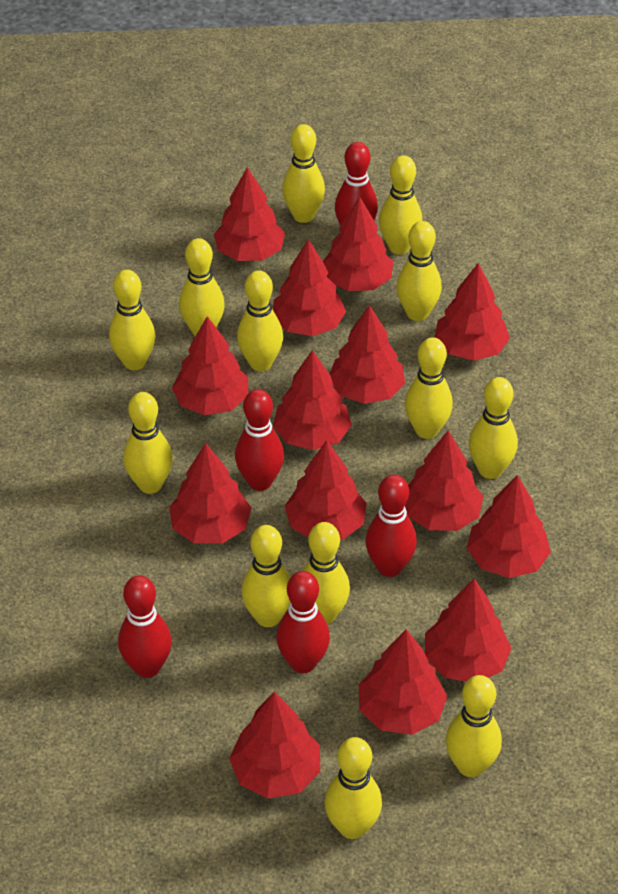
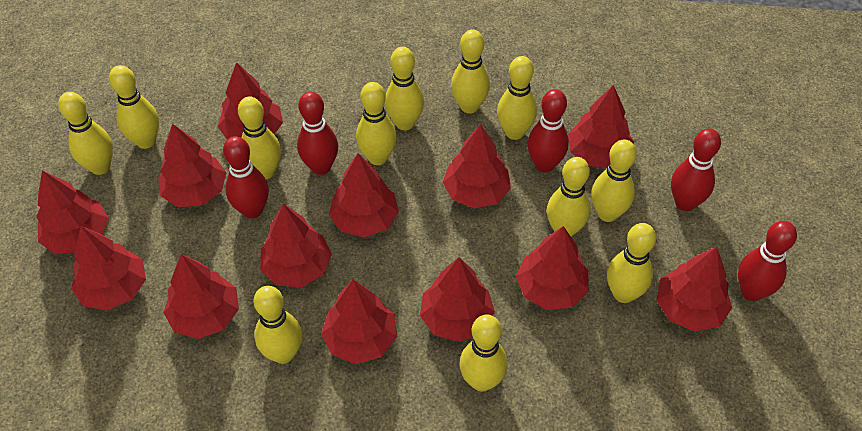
red tree: 14 -> 13
yellow bowling pin: 13 -> 12

